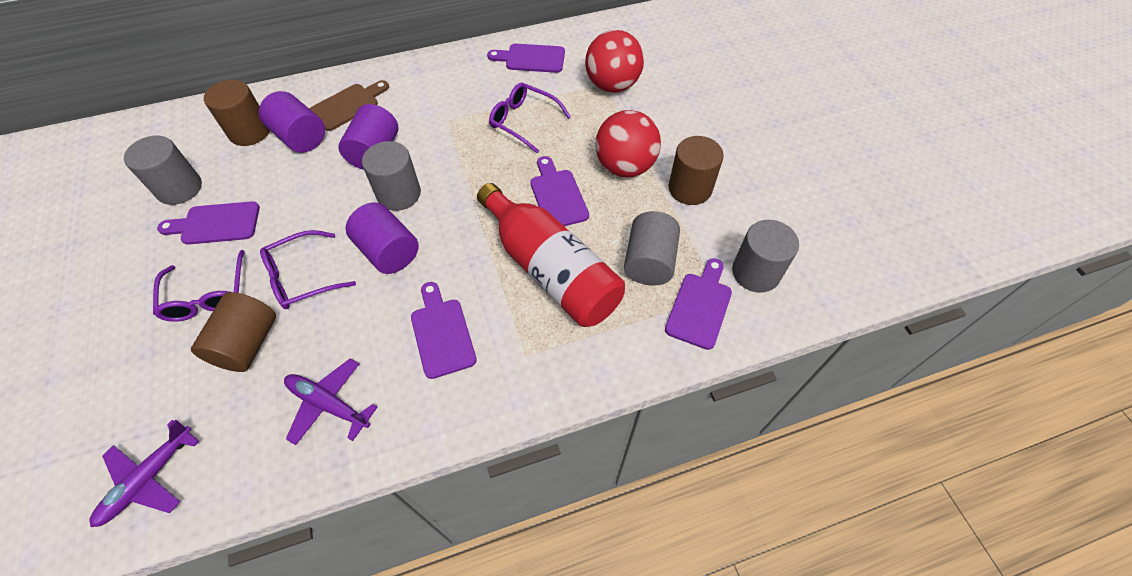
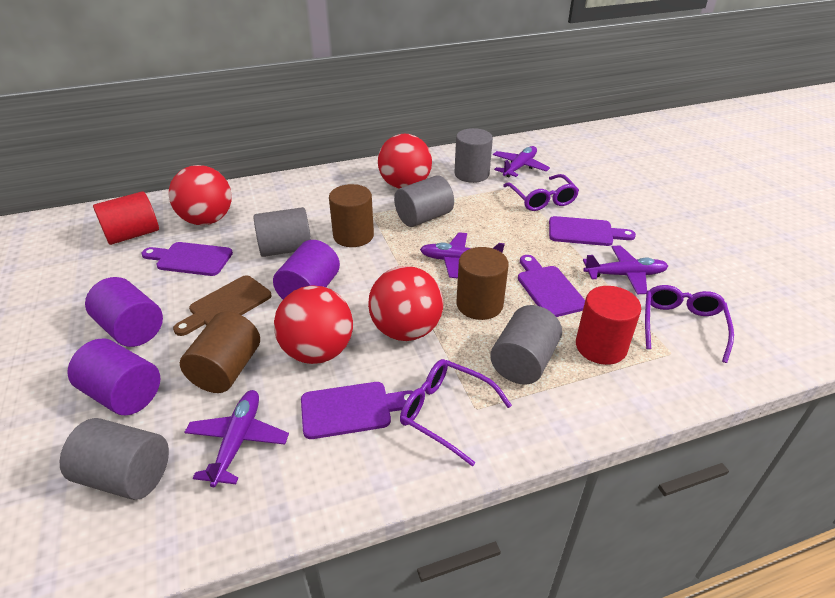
grey cylinder: 4 -> 5
purple cutting board: 5 -> 4
purple plane: 2 -> 4
red ball: 2 -> 4
red bottle: 1 -> 0
red cylinder: 0 -> 2

